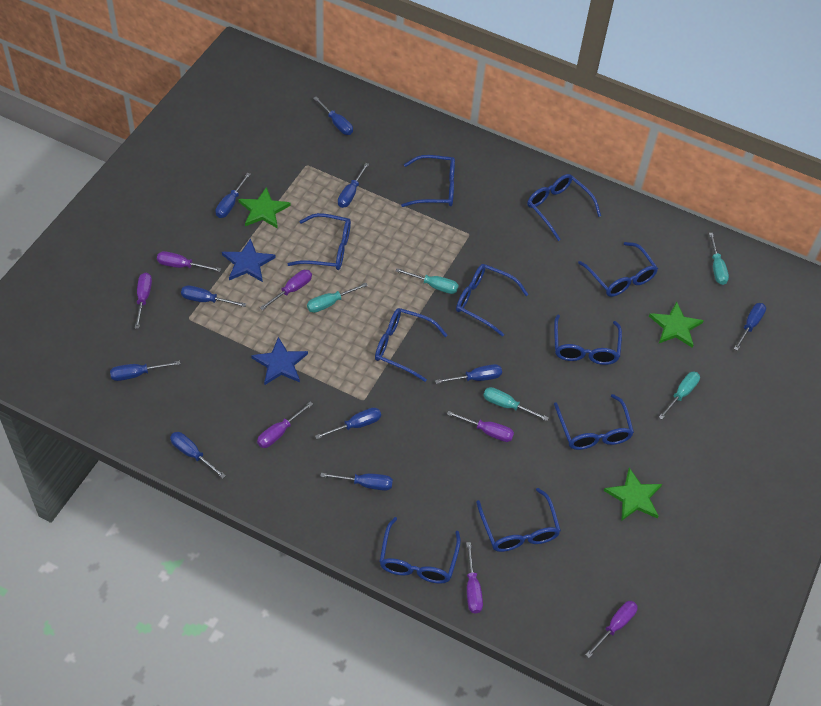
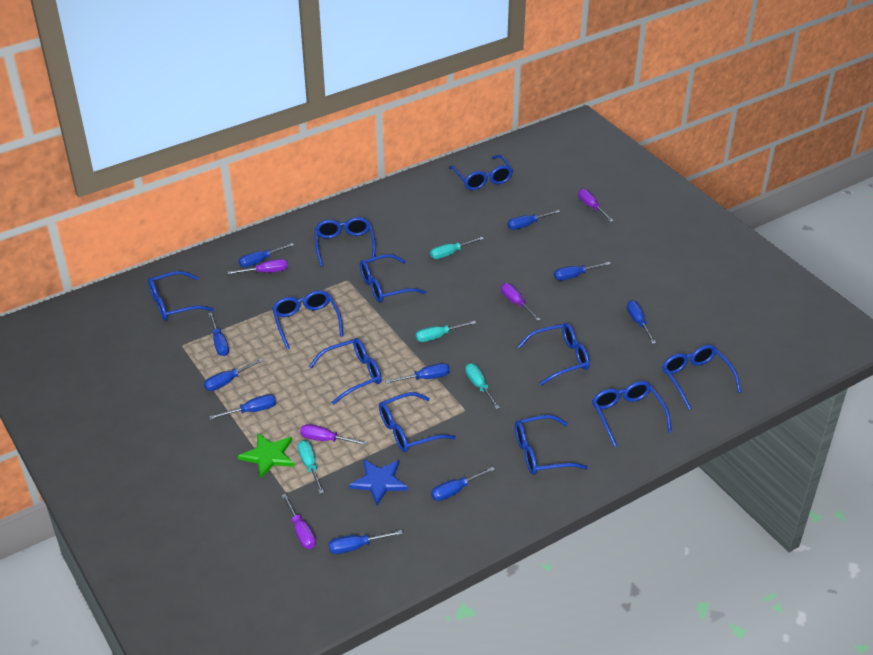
blue glasses: 10 -> 11
blue star: 2 -> 1
green star: 3 -> 1
purple screwdriver: 7 -> 5
turquoise screwdriver: 5 -> 4

